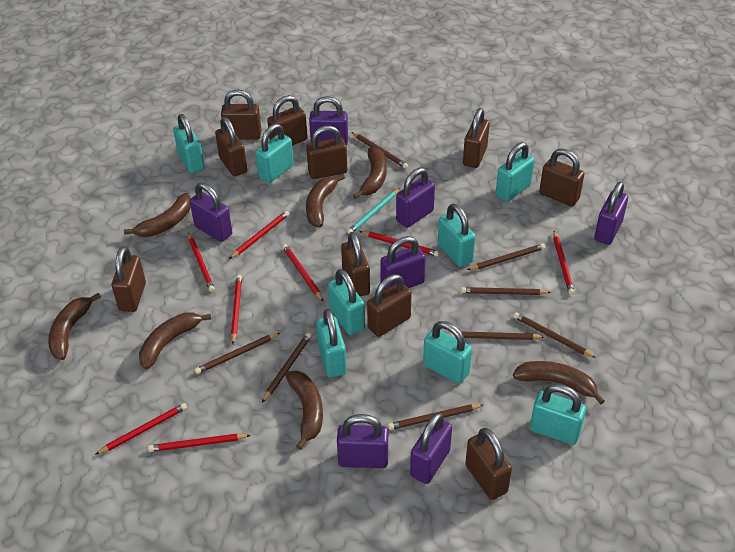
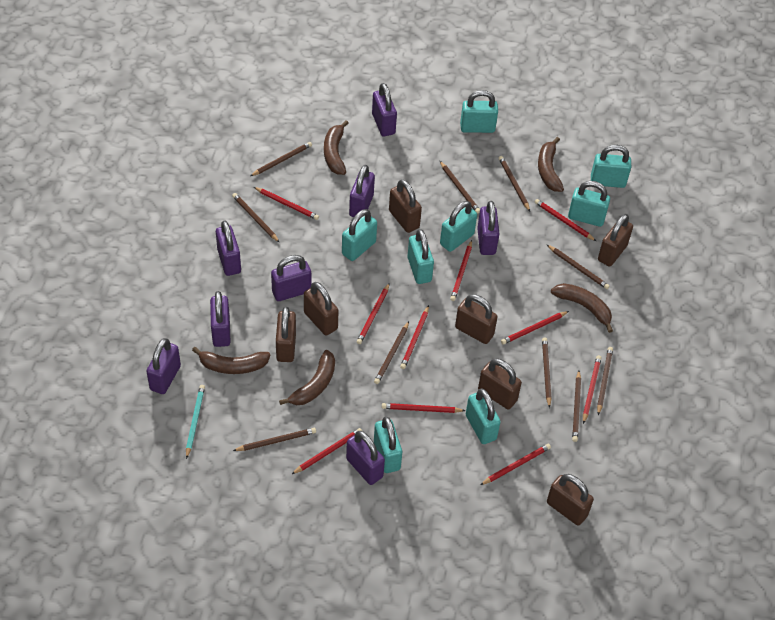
brown banana: 7 -> 5
brown padlock: 10 -> 7
brown pencil: 8 -> 10
purple padlock: 7 -> 8
red pencil: 8 -> 10

